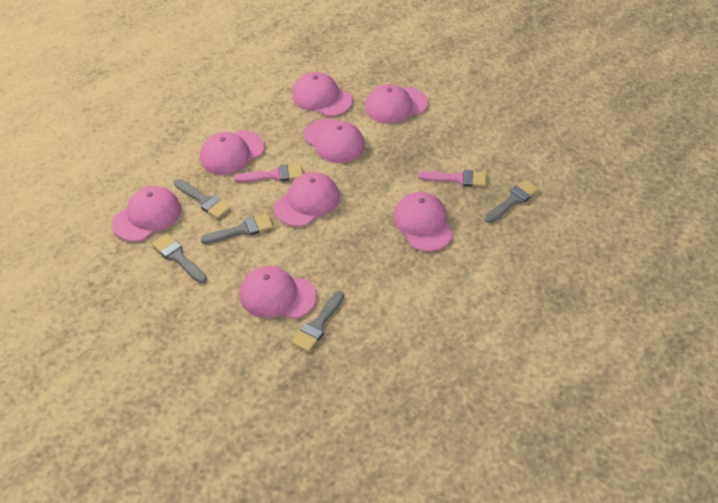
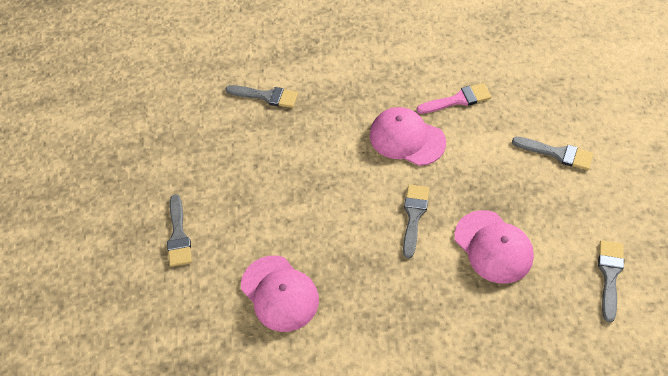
pink brush: 2 -> 1
pink cap: 8 -> 3

